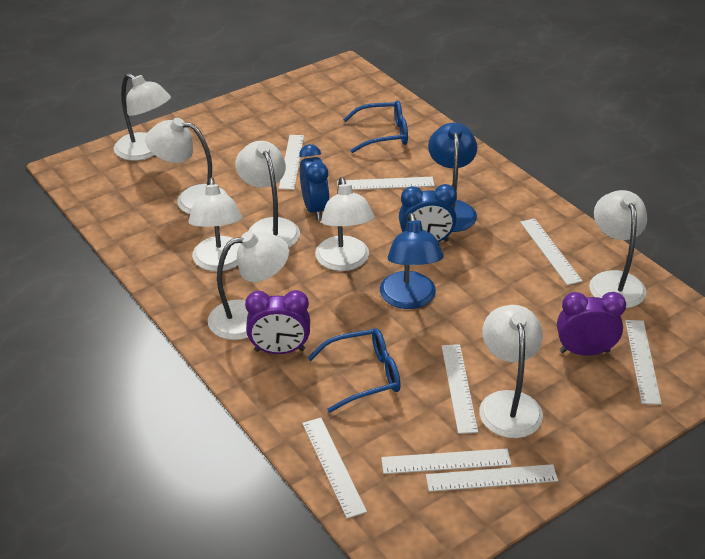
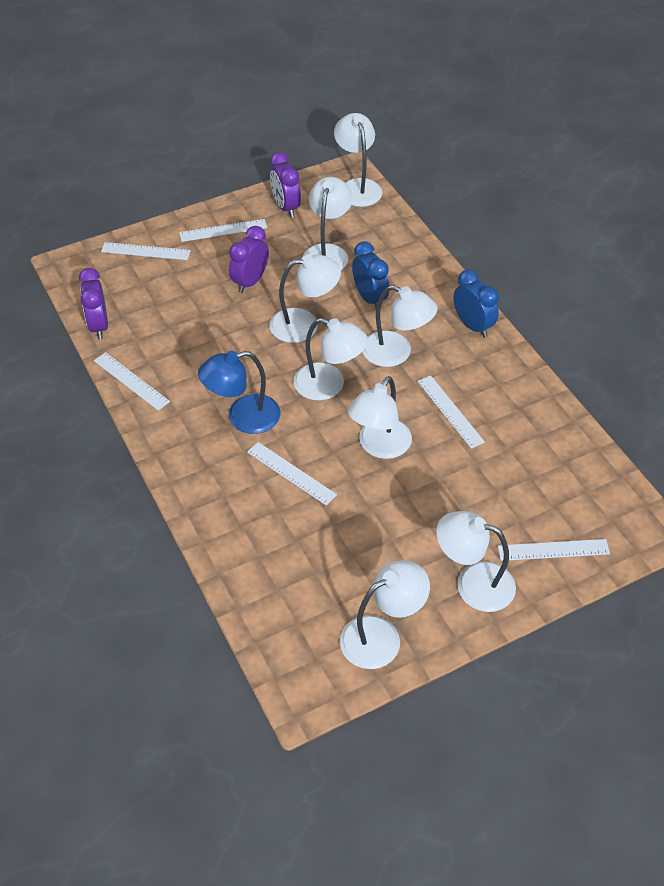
blue glasses: 2 -> 0
blue lamp: 2 -> 1
purple clock: 2 -> 3
white ruler: 8 -> 6

